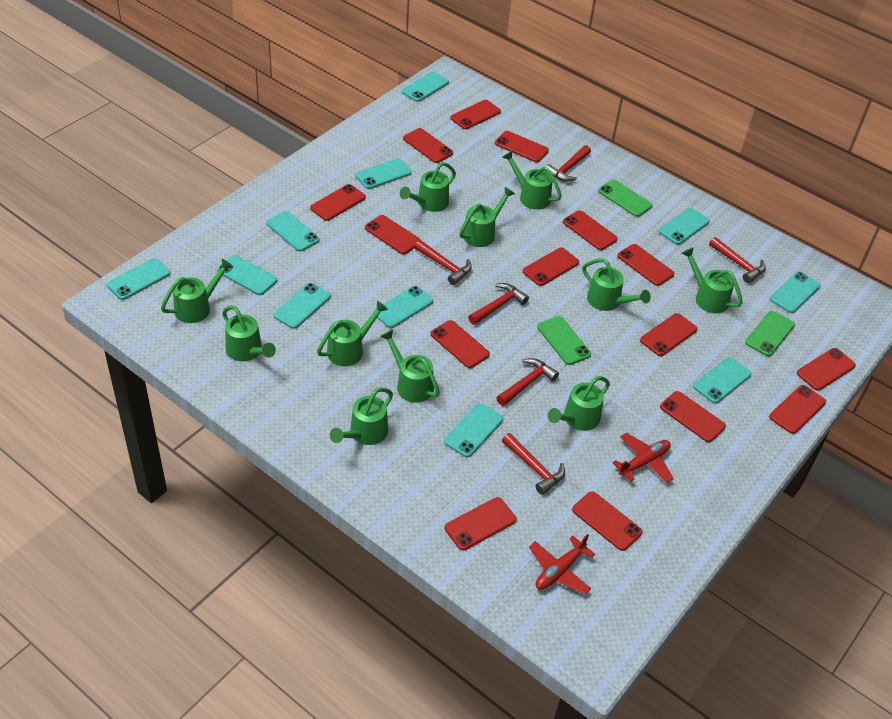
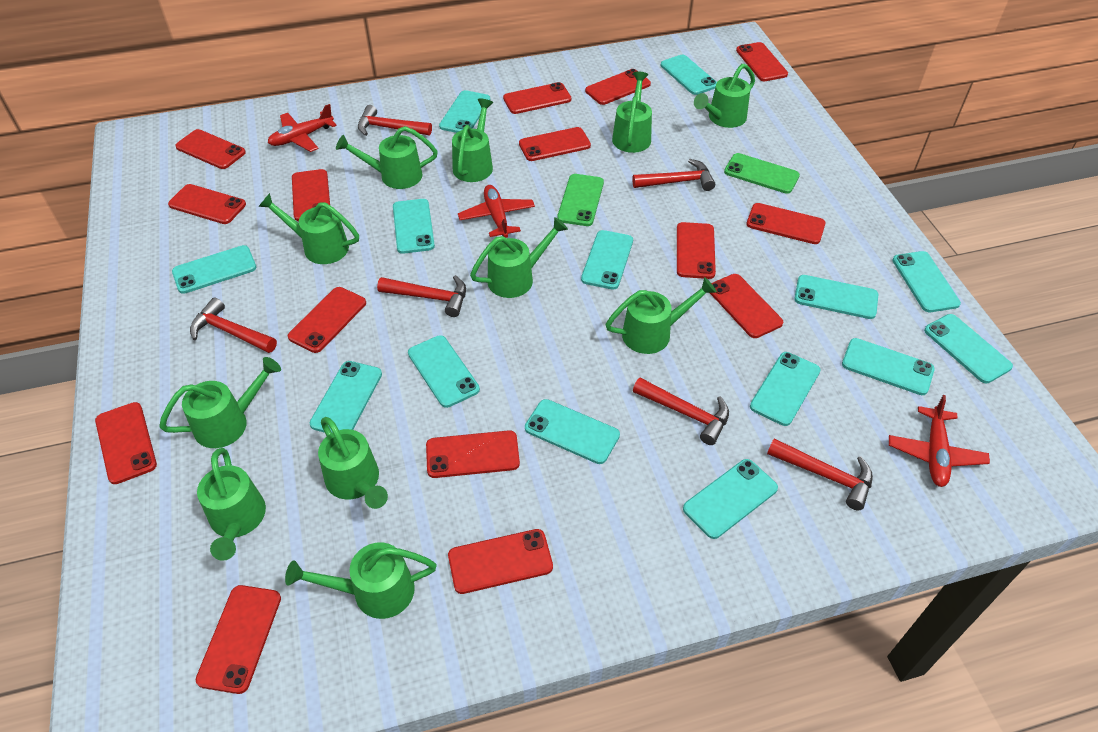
green phone: 3 -> 2
red plane: 2 -> 3
turquoise phone: 11 -> 14

